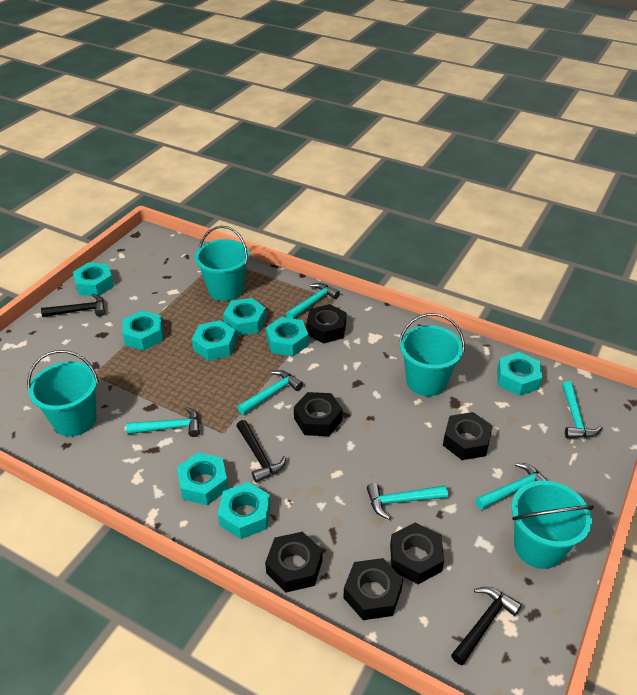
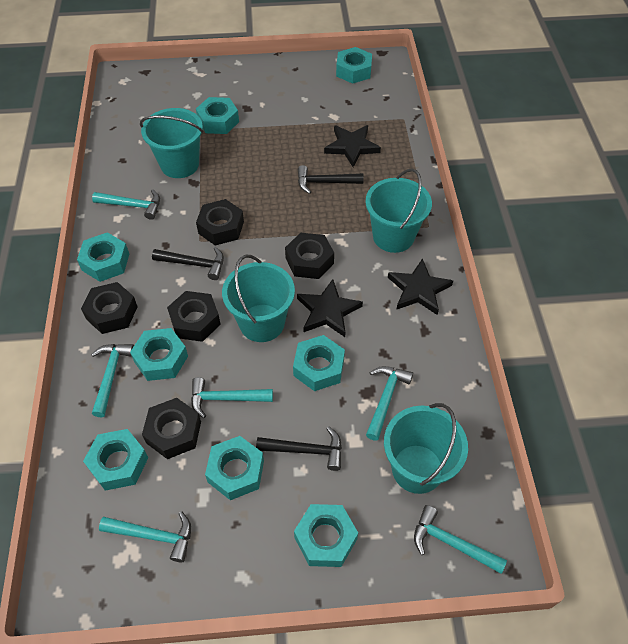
black nut: 6 -> 5
black star: 0 -> 3

